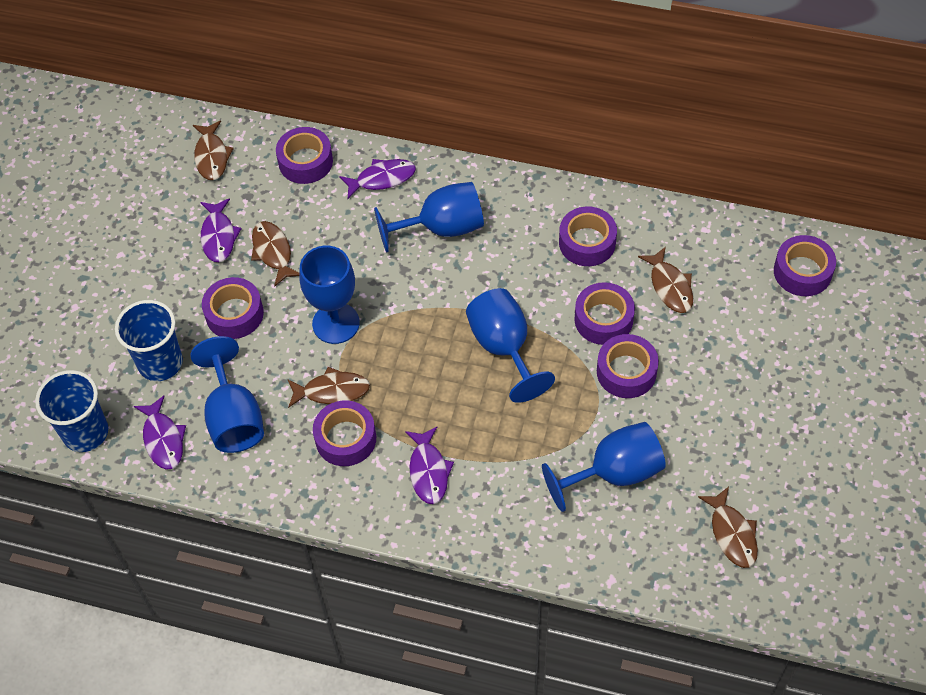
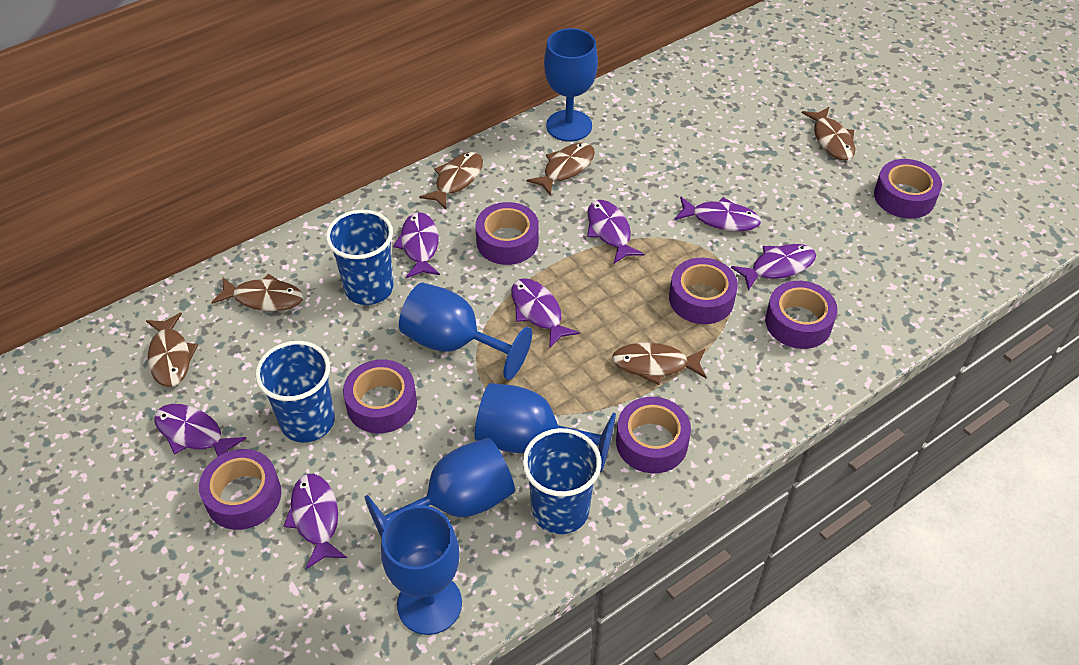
blue cup: 2 -> 3
brown fish: 5 -> 6
purple fish: 4 -> 7

